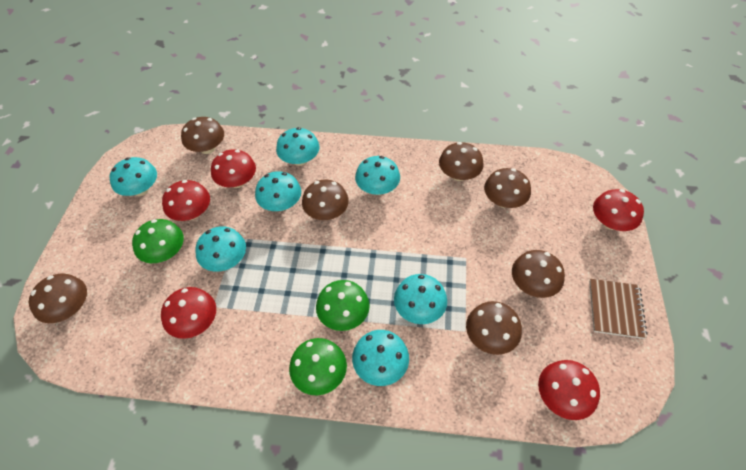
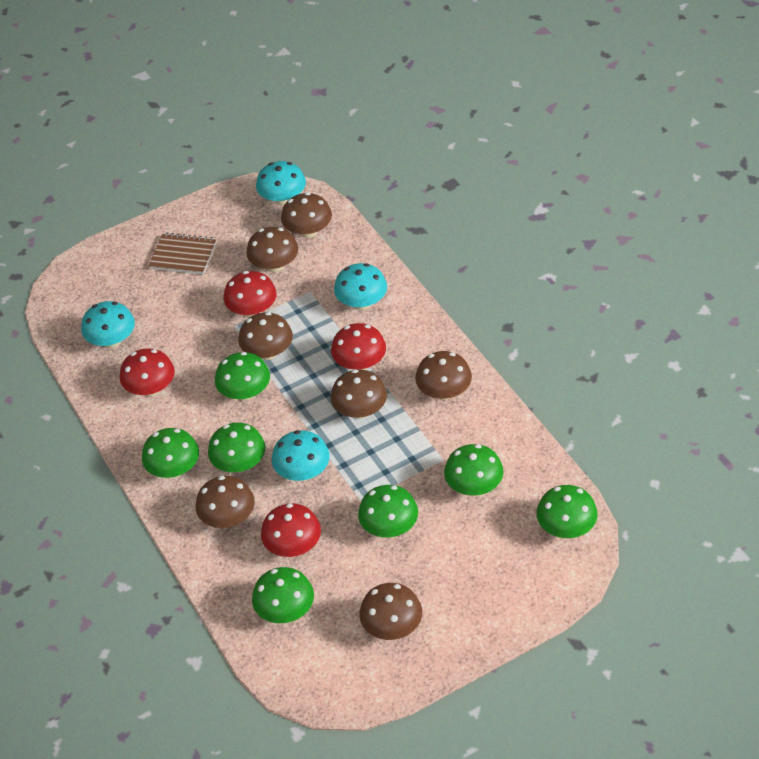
green mushroom: 3 -> 7
red mushroom: 5 -> 4
turquoise mushroom: 7 -> 4

